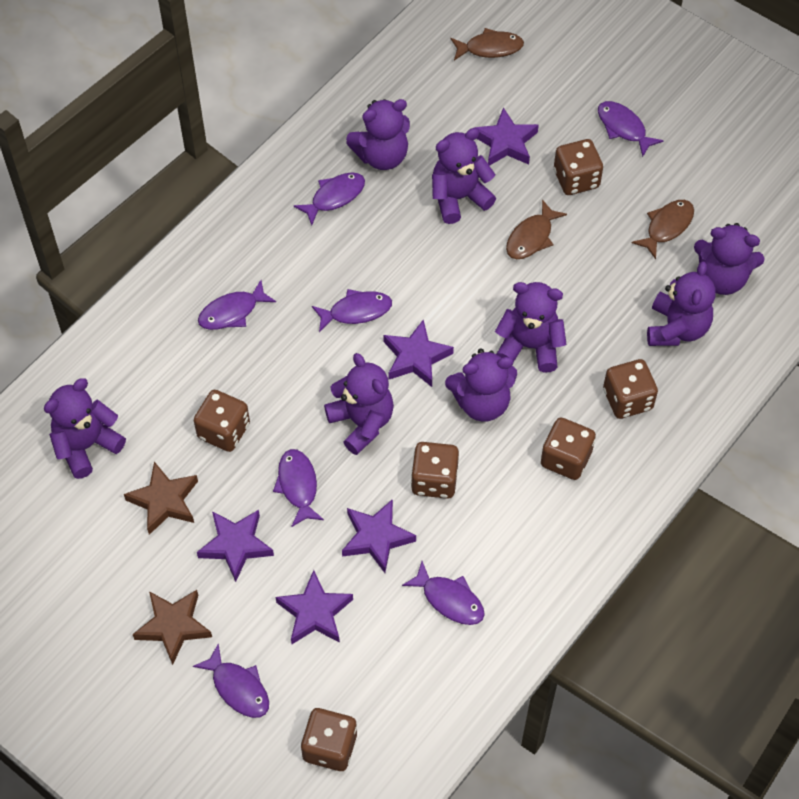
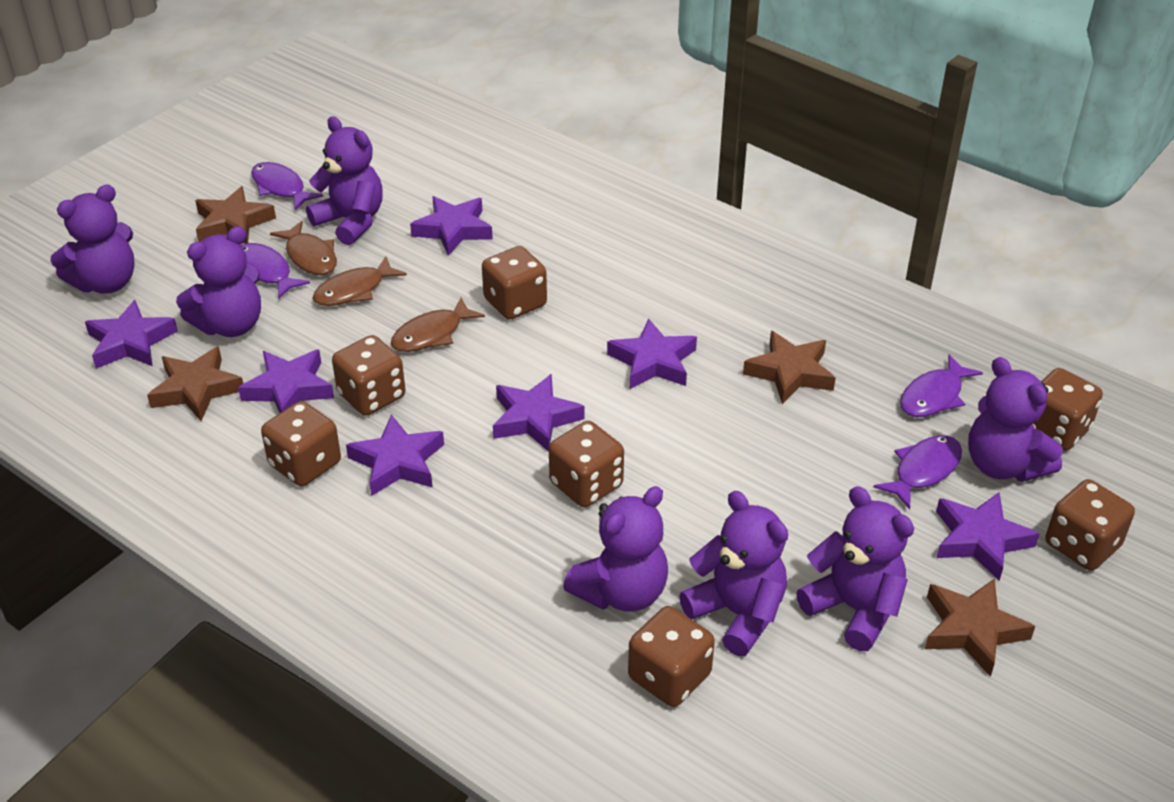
brown dice: 6 -> 7
brown star: 2 -> 4
purple fish: 7 -> 4
purple star: 5 -> 7
purple teddy bear: 8 -> 7

